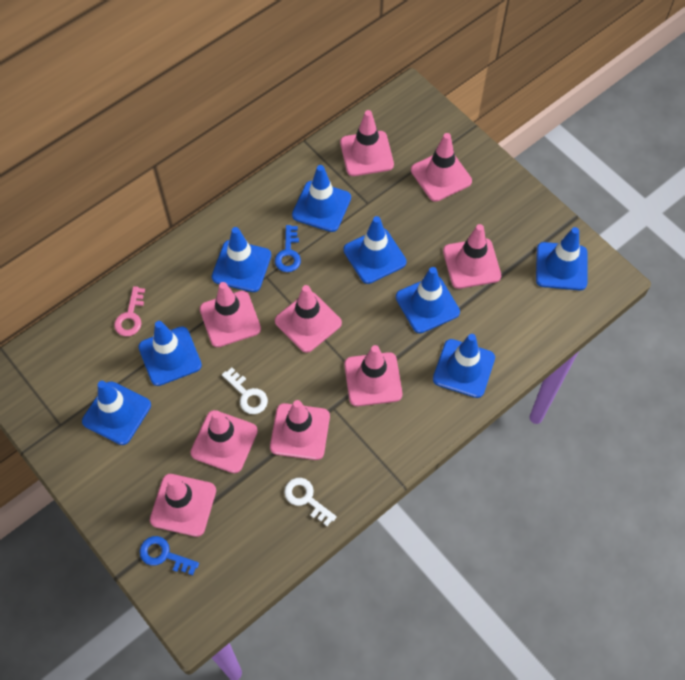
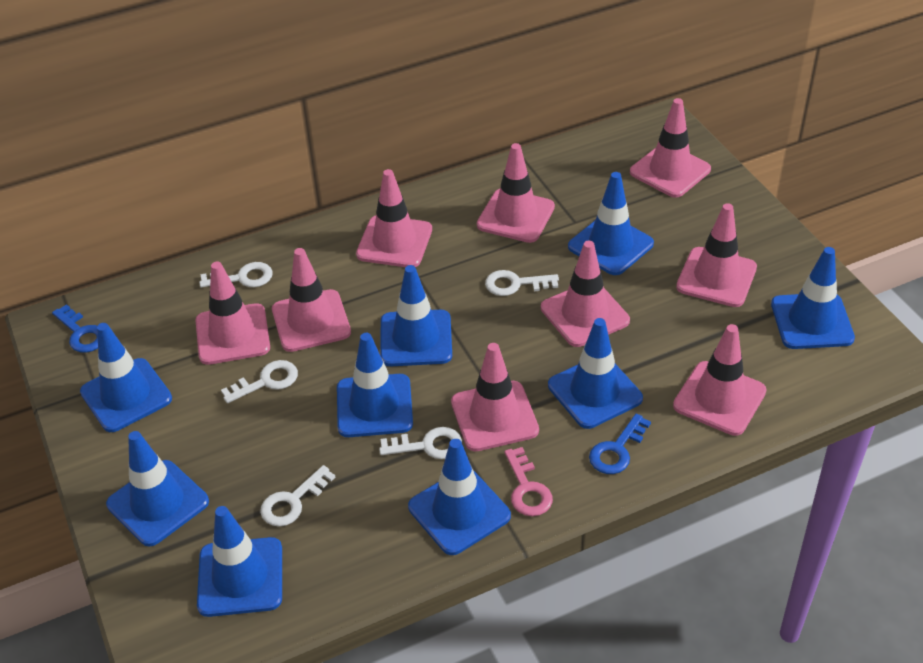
blue traffic cone: 8 -> 9
white key: 2 -> 5

